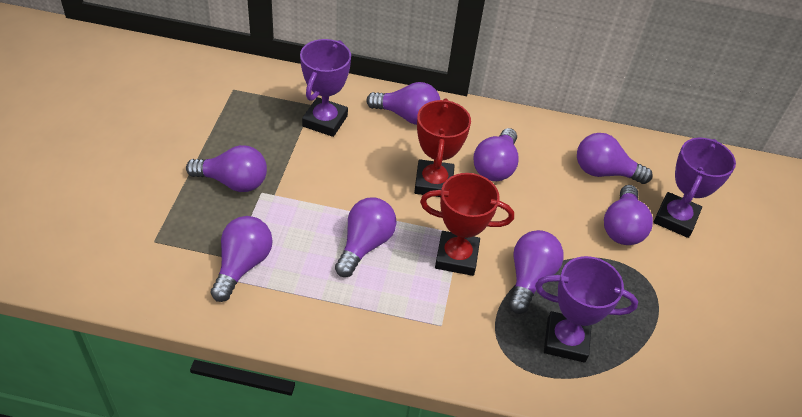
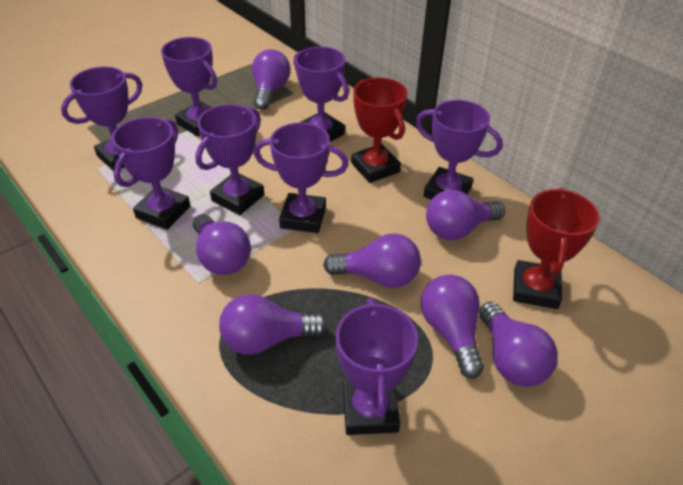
purple light bulb: 8 -> 7
purple trophy: 3 -> 8

